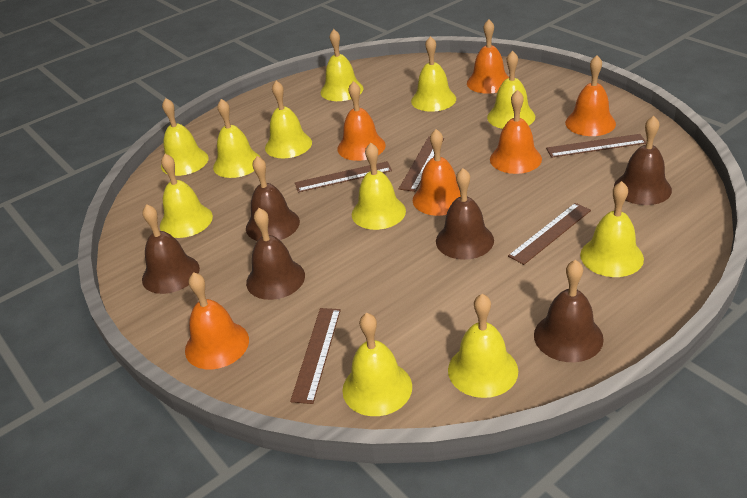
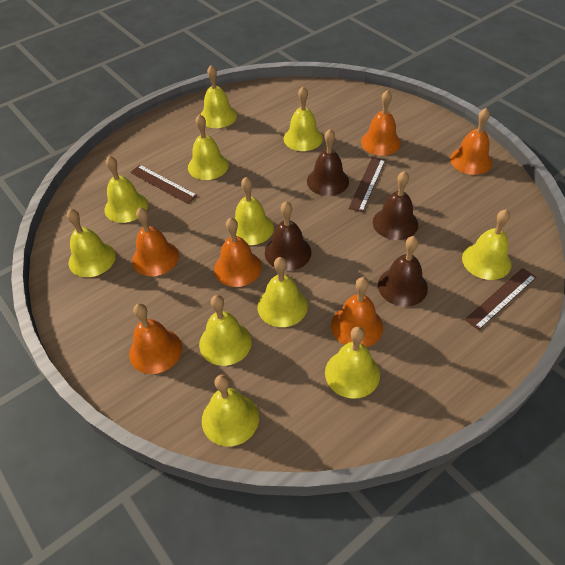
brown bell: 6 -> 4
brown ruler: 5 -> 3

